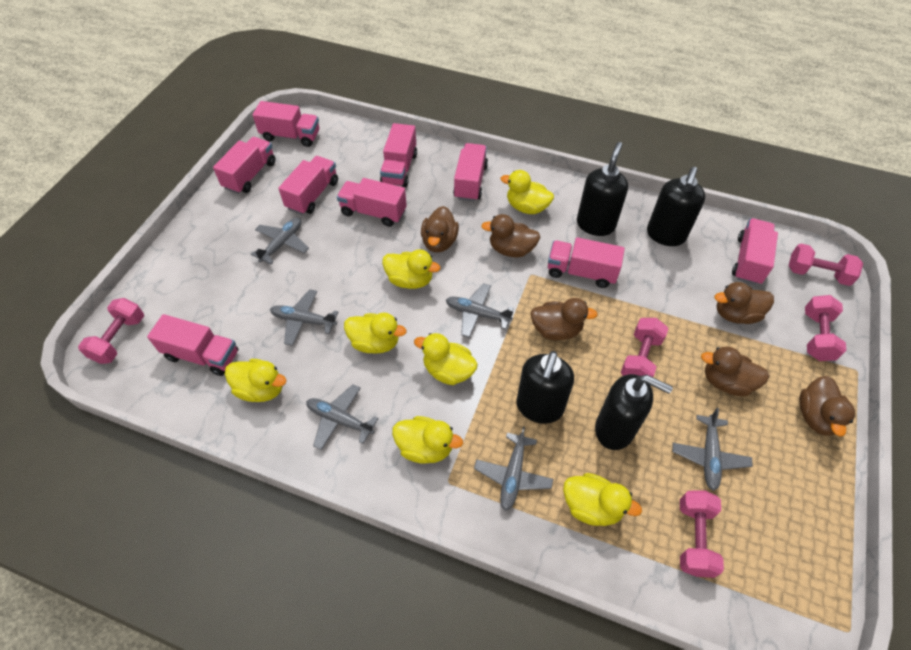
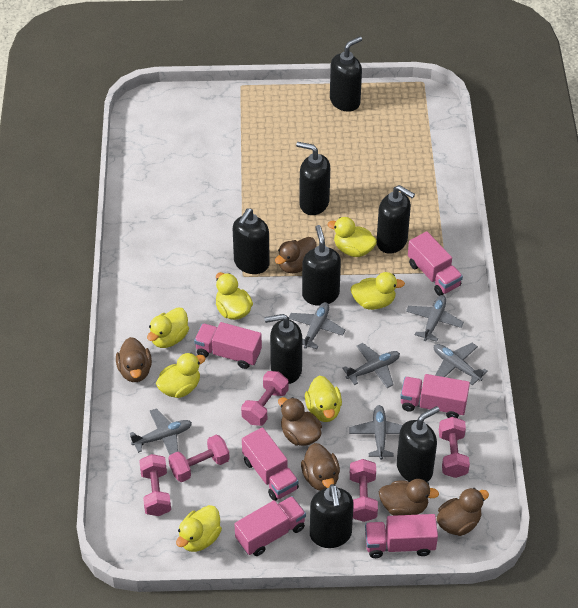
black soap dispenser: 4 -> 8
pink truck: 9 -> 6

